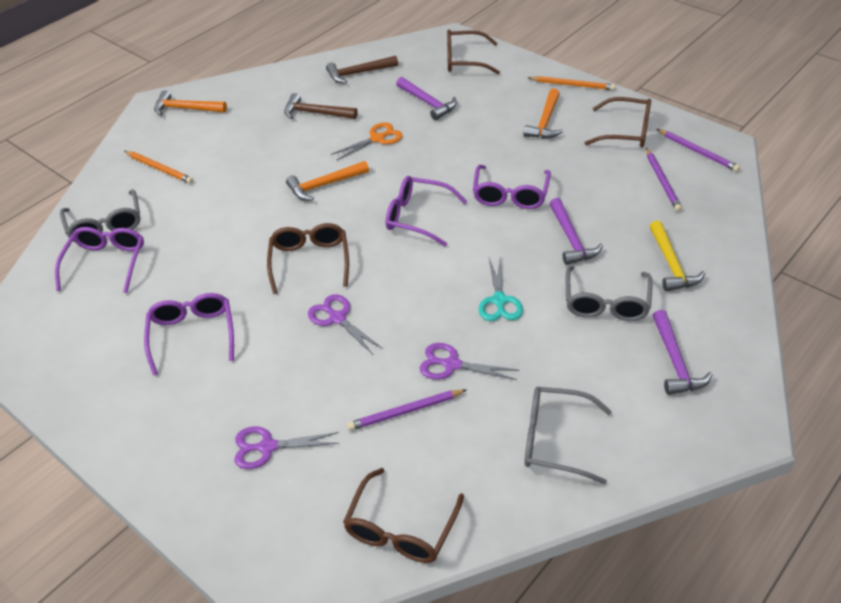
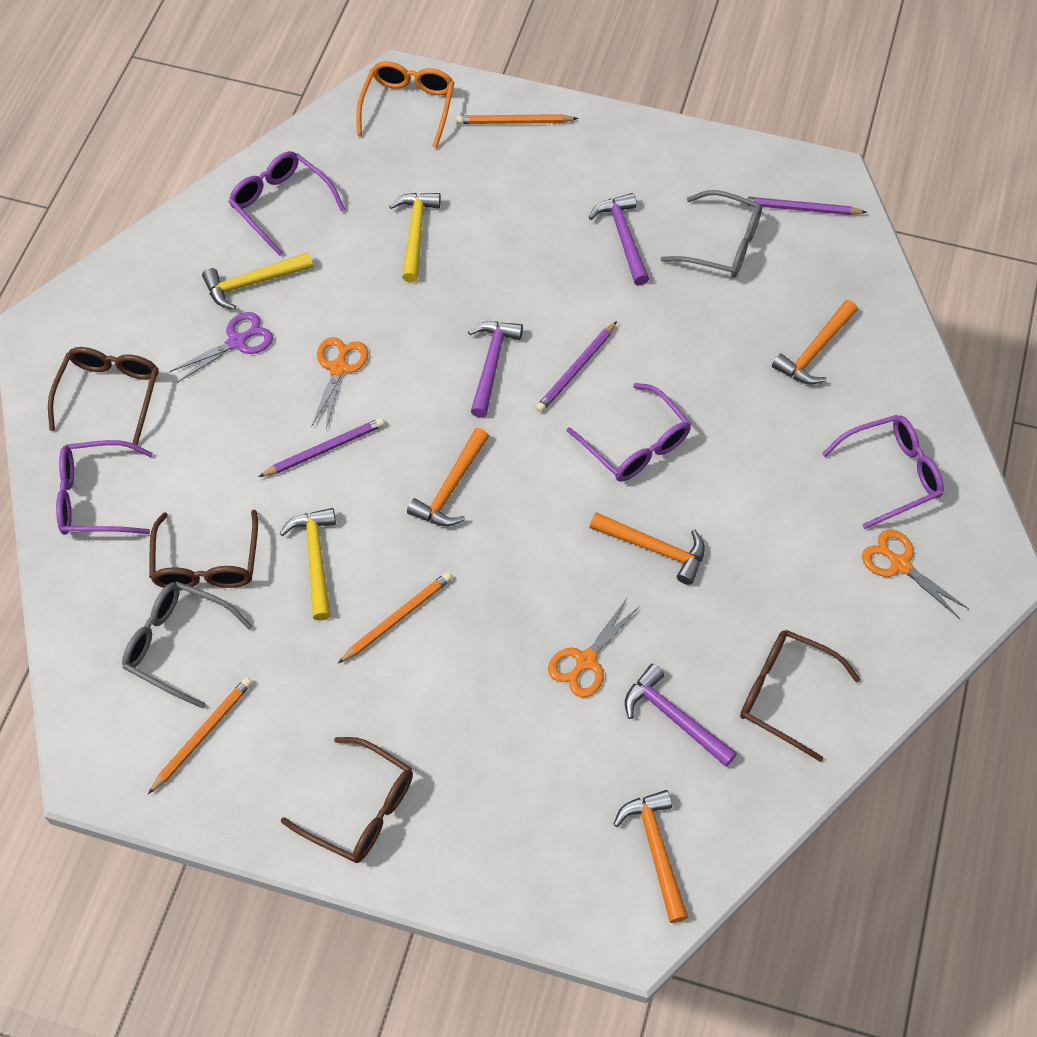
brown hammer: 2 -> 0
grey glasses: 3 -> 2
orange glasses: 0 -> 1
orange hammer: 3 -> 4
orange pencil: 2 -> 3
orange scissors: 1 -> 3
purple scissors: 3 -> 1
turquoise scissors: 1 -> 0
yellow hammer: 1 -> 3

